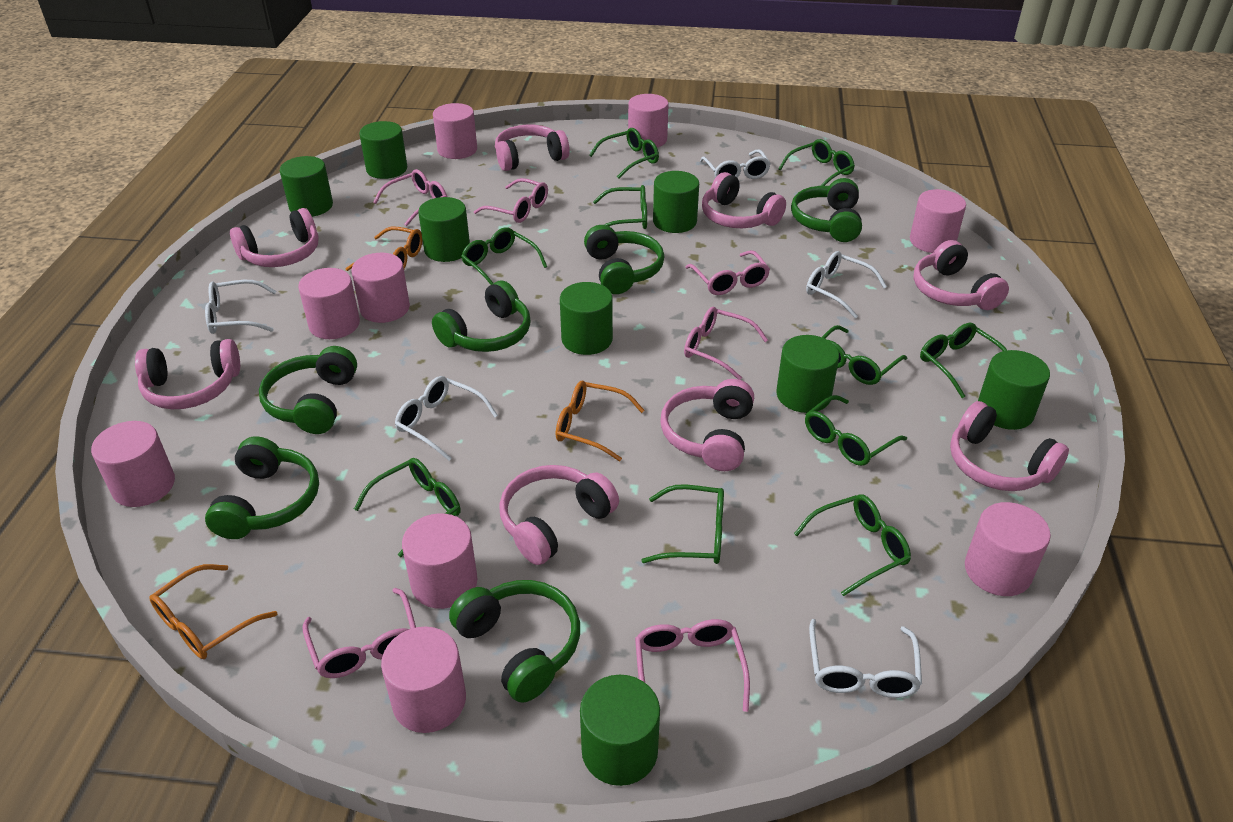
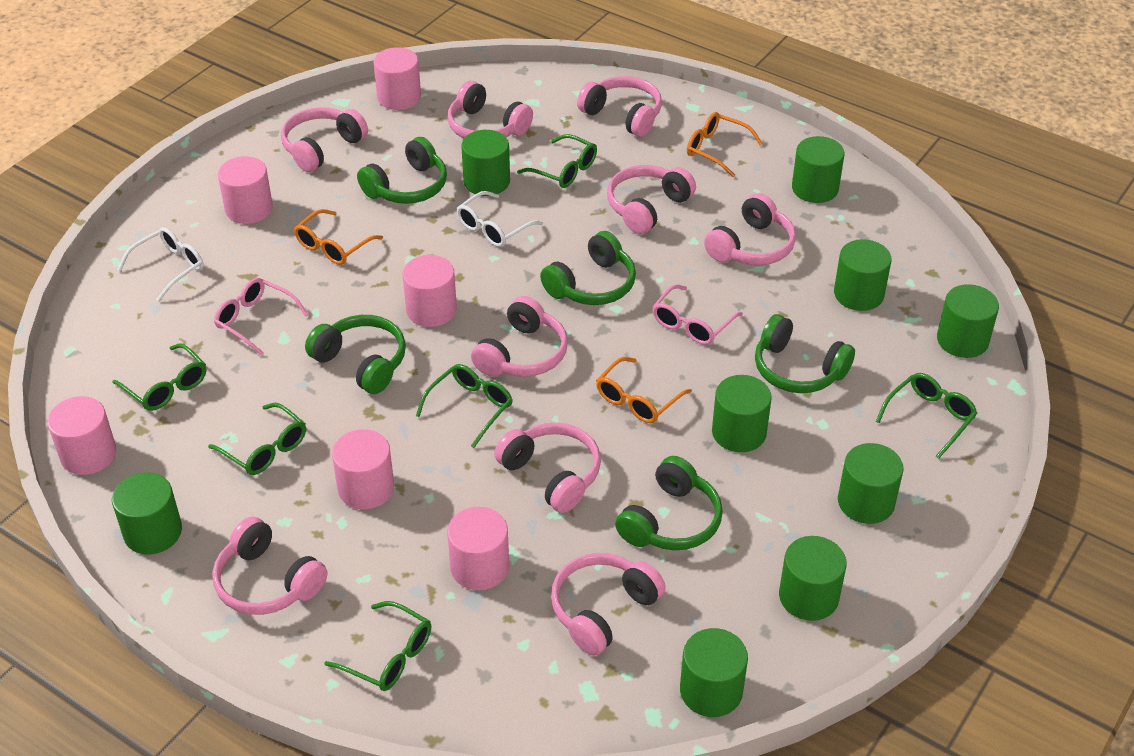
green cylinder: 8 -> 9
green glasses: 10 -> 6
green headphones: 6 -> 5
pink cylinder: 9 -> 6
pink glasses: 6 -> 2
pink headphones: 8 -> 9
white glasses: 5 -> 2

